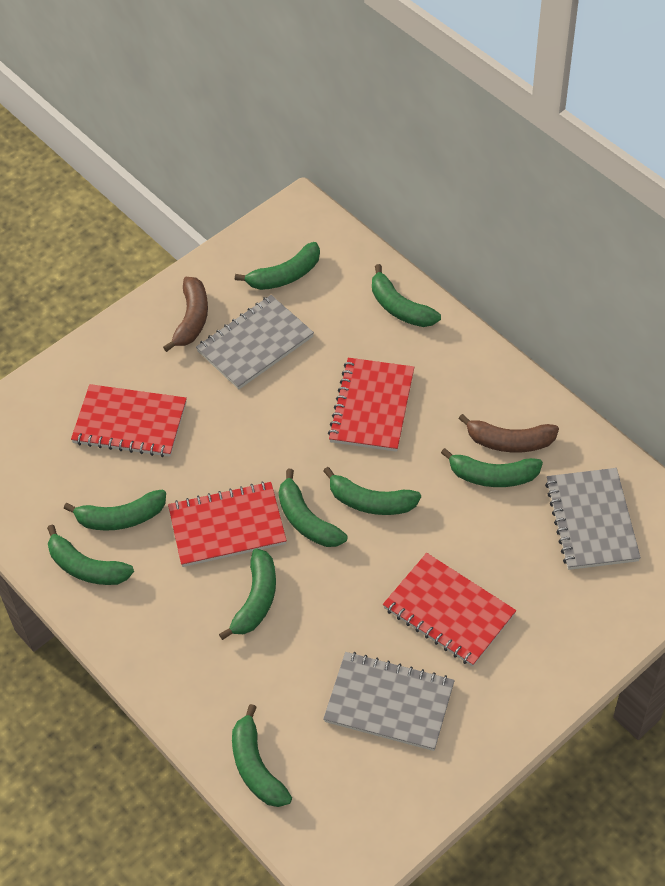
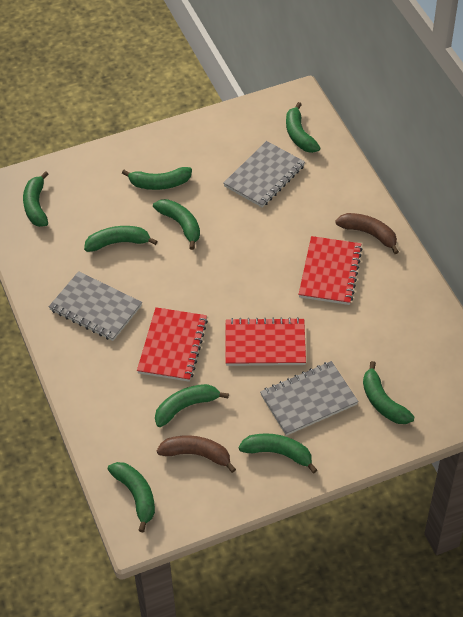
red notebook: 4 -> 3

